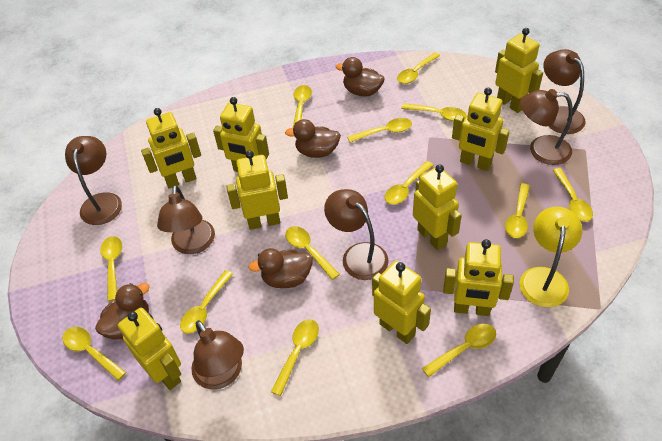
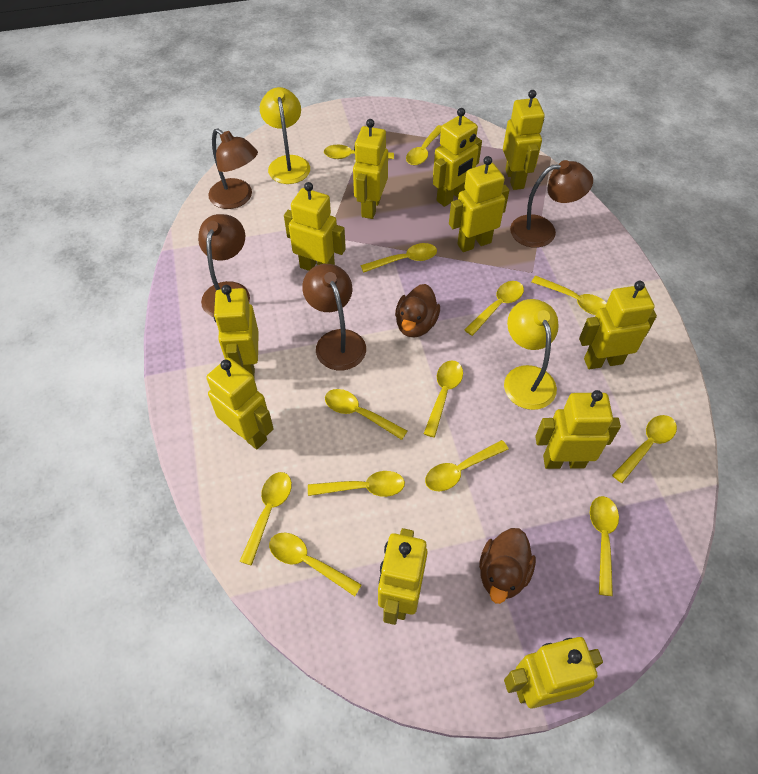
brown duck: 4 -> 2
brown lamp: 6 -> 4
yellow lamp: 1 -> 2
yellow robot: 9 -> 11

